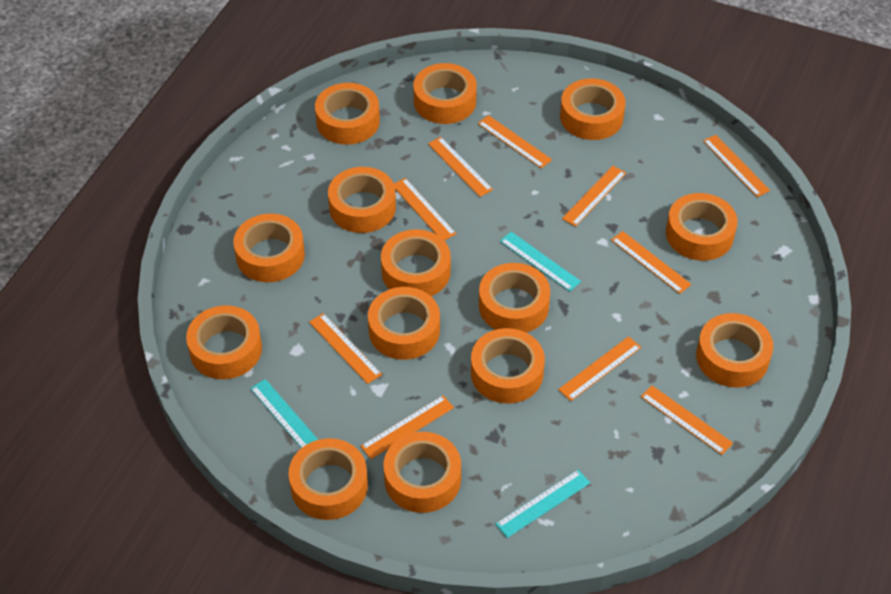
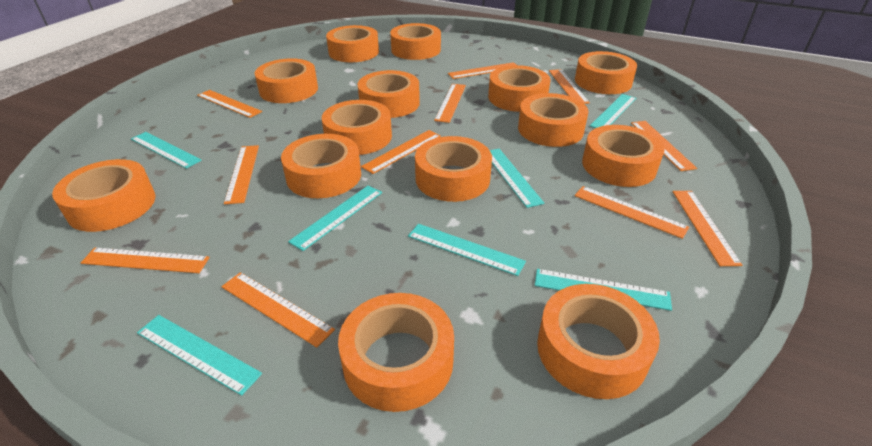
orange ruler: 10 -> 11
turquoise ruler: 3 -> 7

